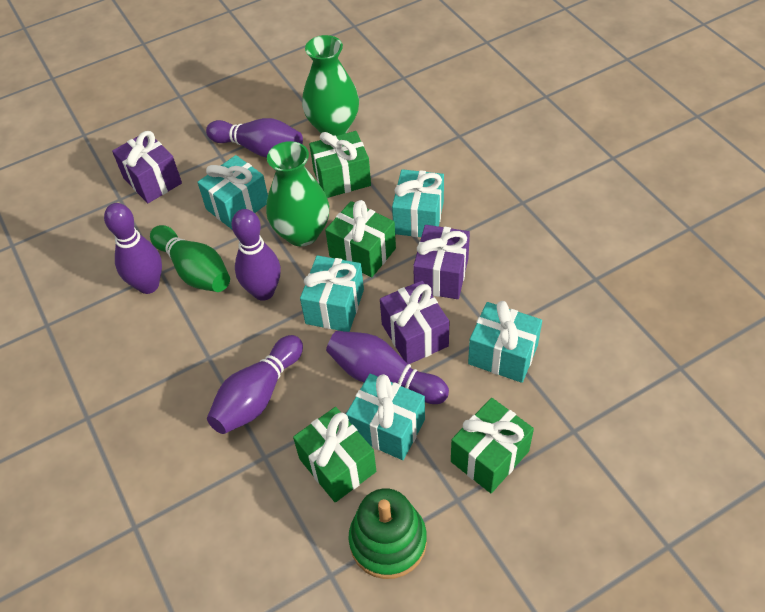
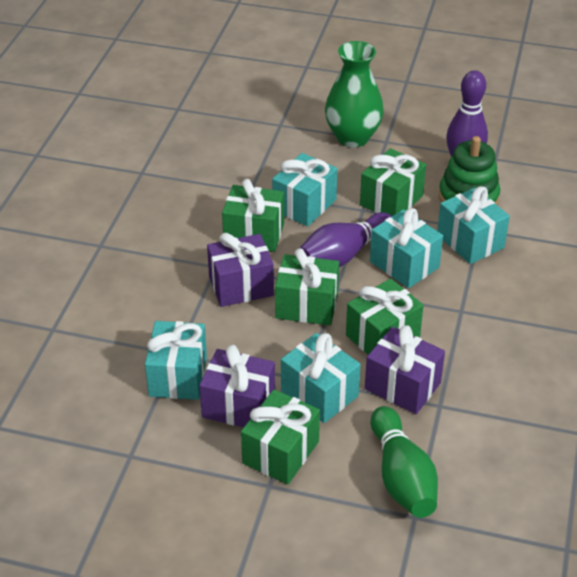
green gift: 4 -> 5
green vase: 2 -> 1
purple bowling pin: 5 -> 2

